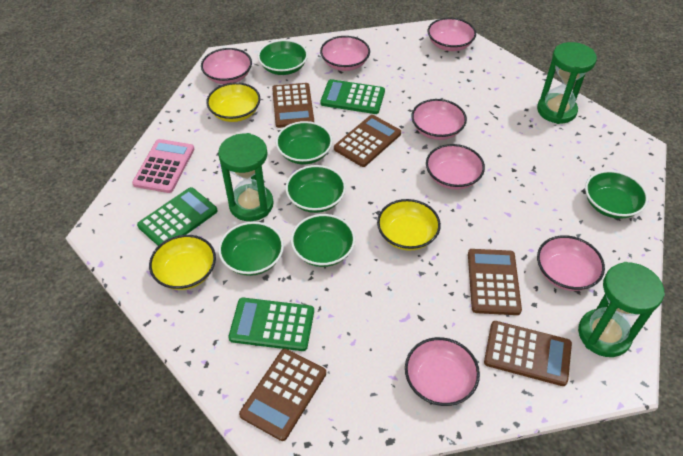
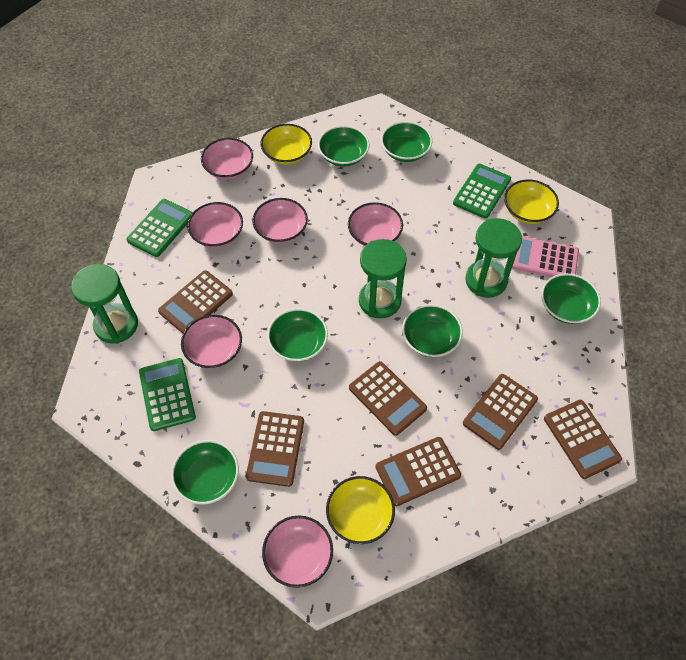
brown calculator: 5 -> 6
pink bowl: 7 -> 6

